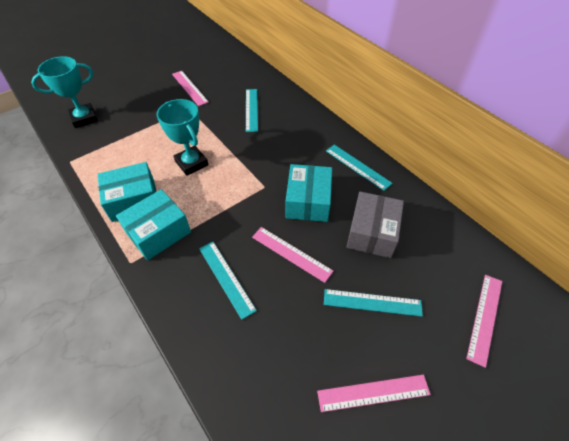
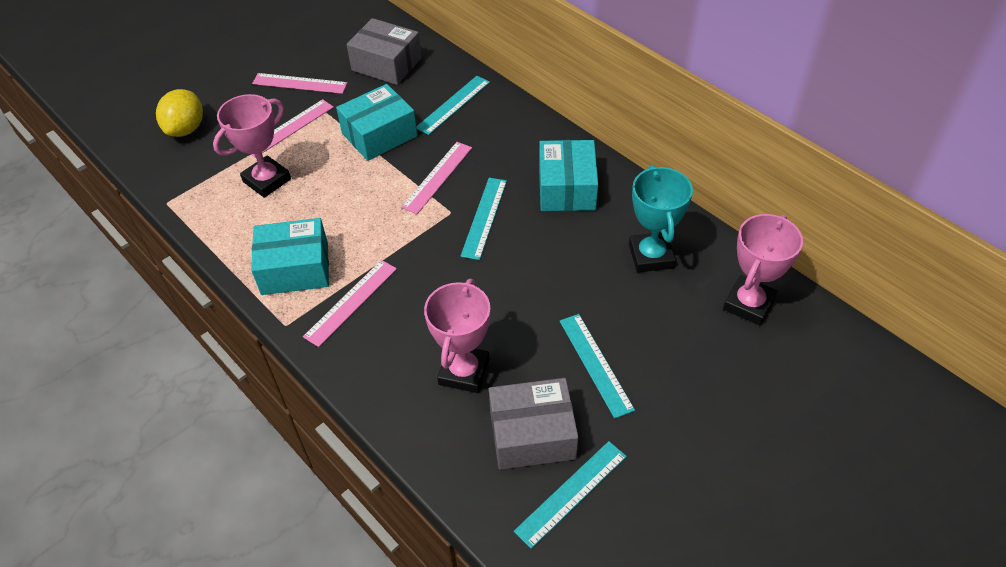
grey box: 1 -> 2
pink trophy: 0 -> 3
turquoise trophy: 2 -> 1
yellow lemon: 0 -> 1

